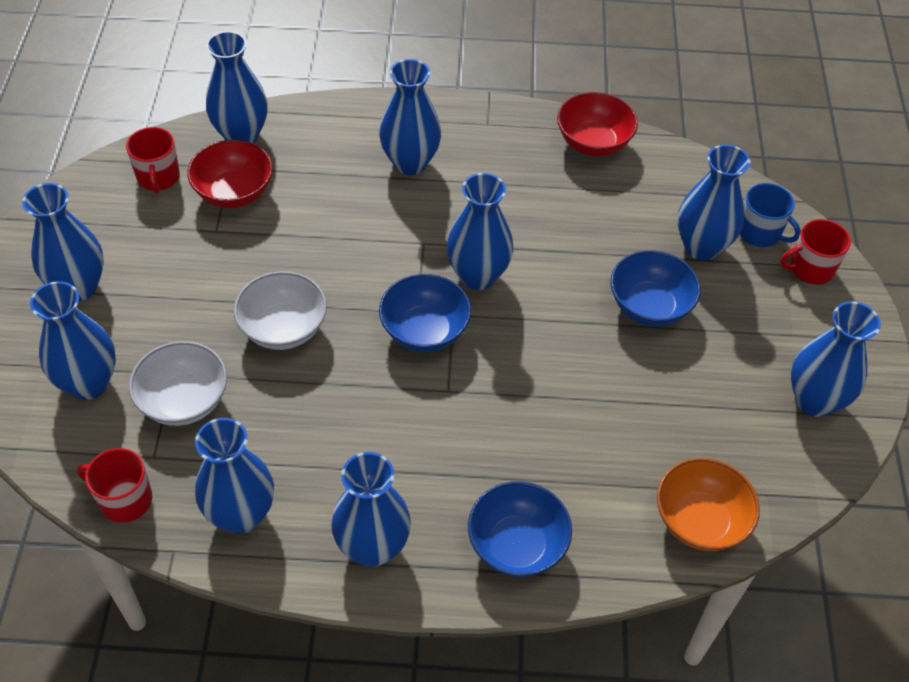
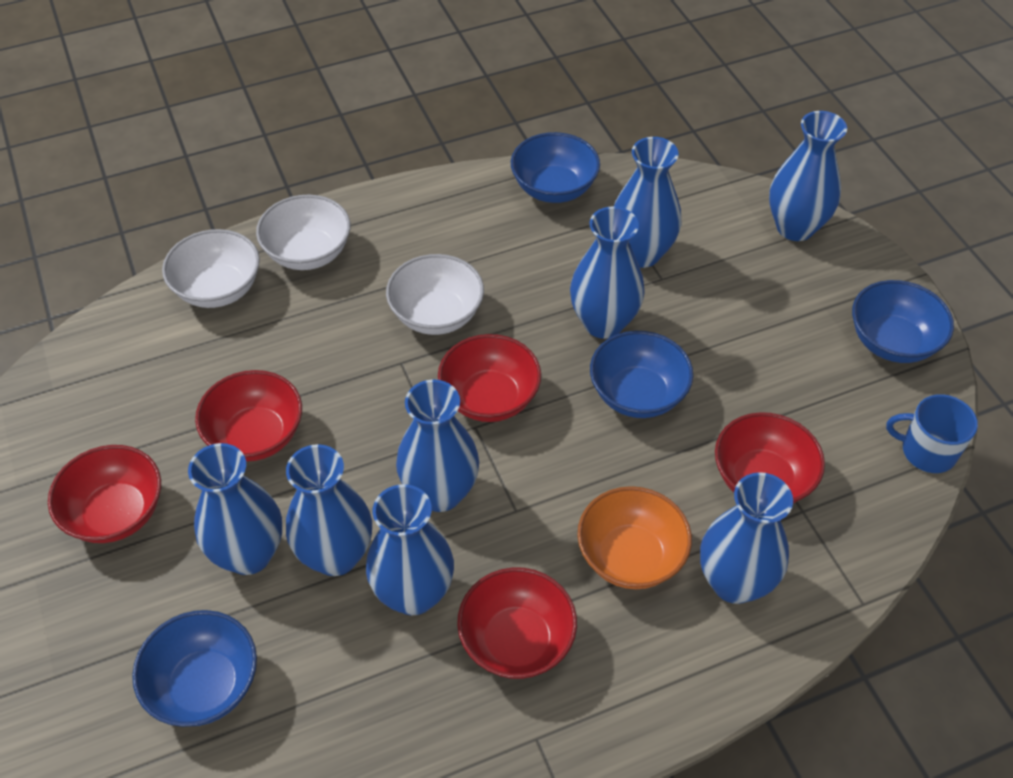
blue bowl: 3 -> 4
blue vase: 9 -> 8
red bowl: 2 -> 5
red mug: 3 -> 0
white bowl: 2 -> 3

